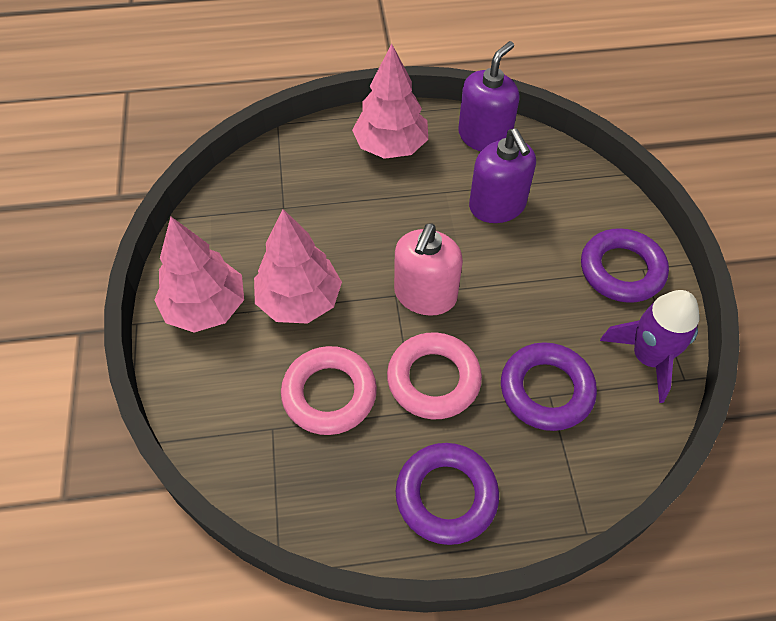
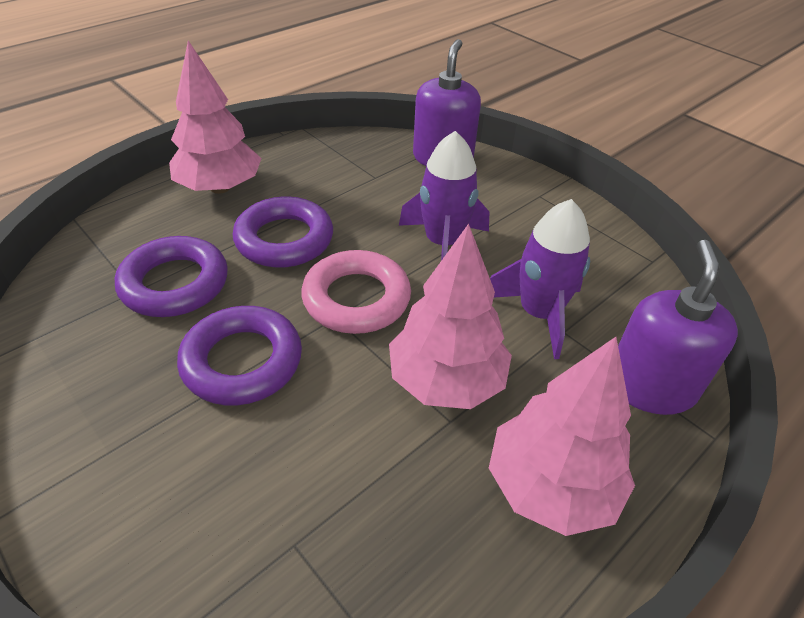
pink ring: 2 -> 1
pink soap dispenser: 1 -> 0
purple rocket: 1 -> 2

